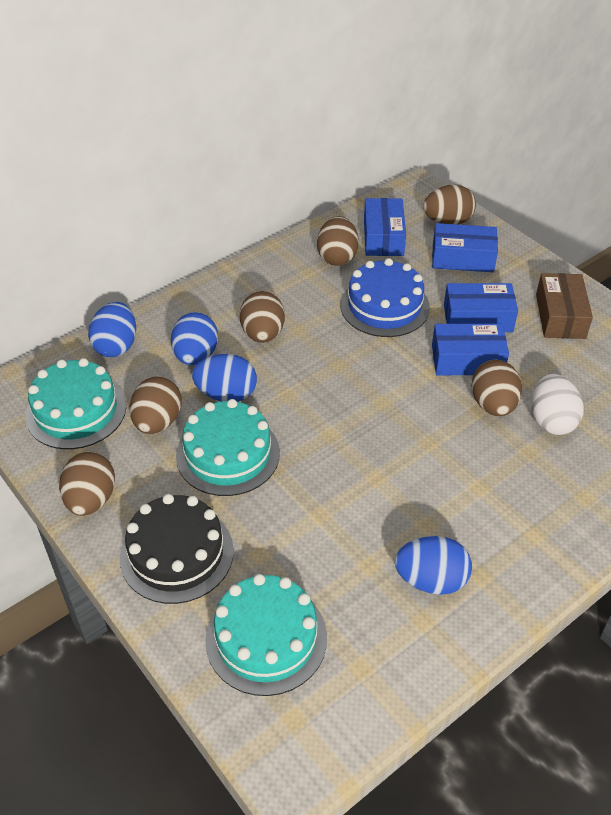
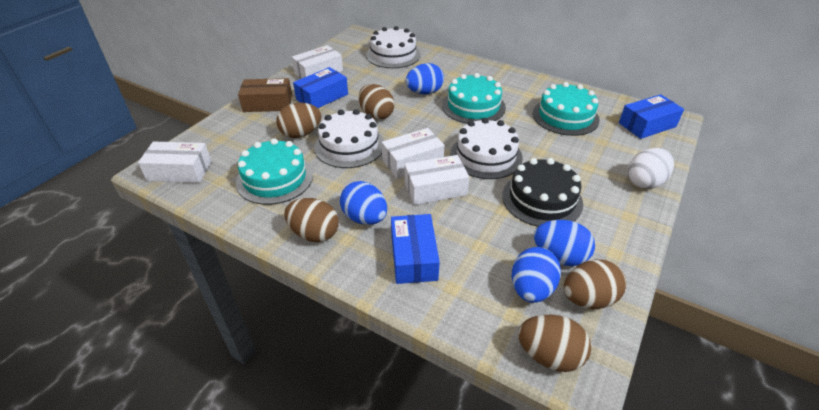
blue box: 4 -> 3
blue cake: 1 -> 0
brown egg: 6 -> 5
white box: 0 -> 4
white cake: 0 -> 3

